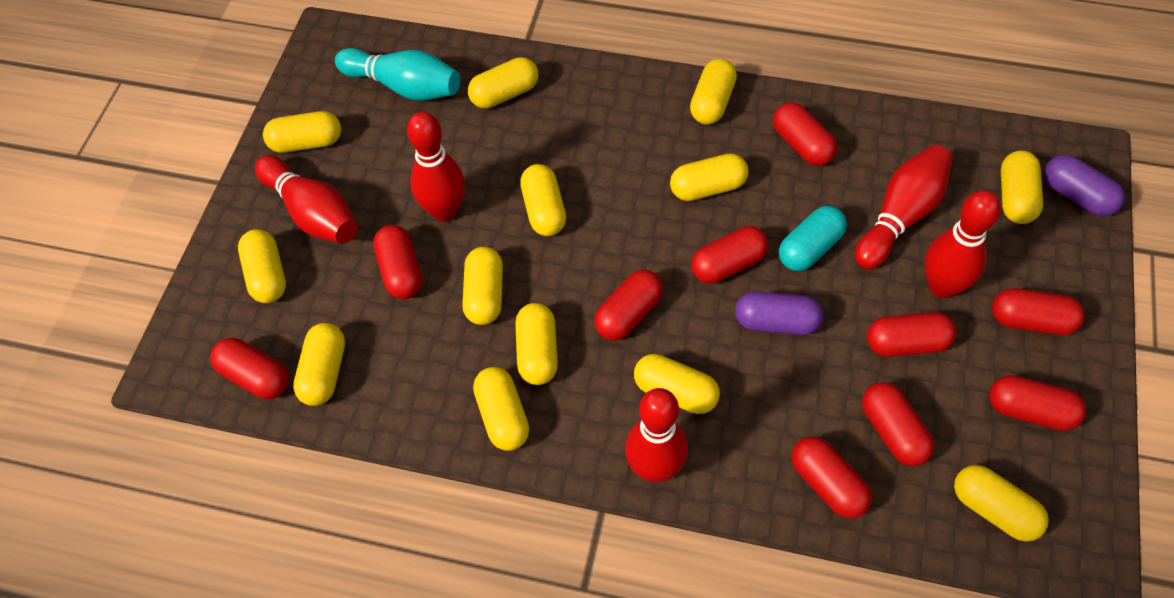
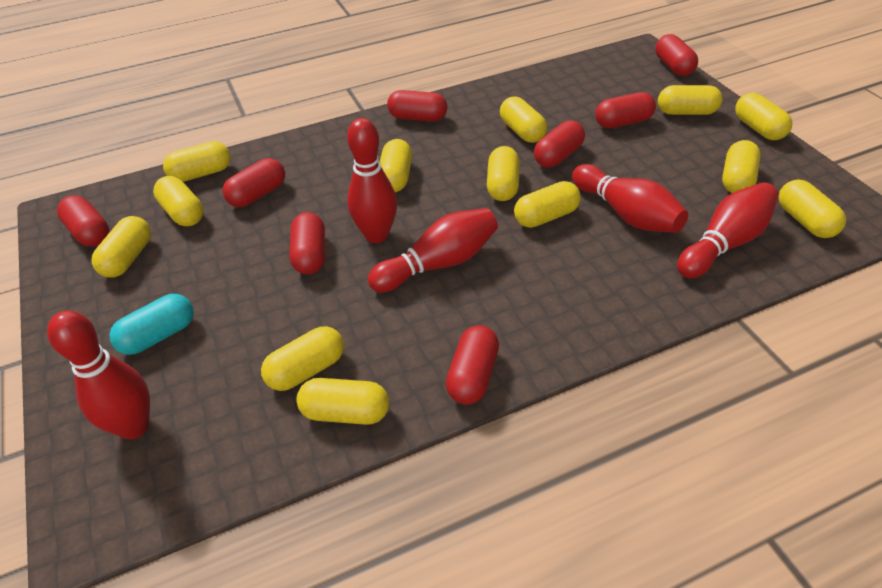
purple capsule: 2 -> 0
red capsule: 10 -> 8
turquoise bowling pin: 1 -> 0

